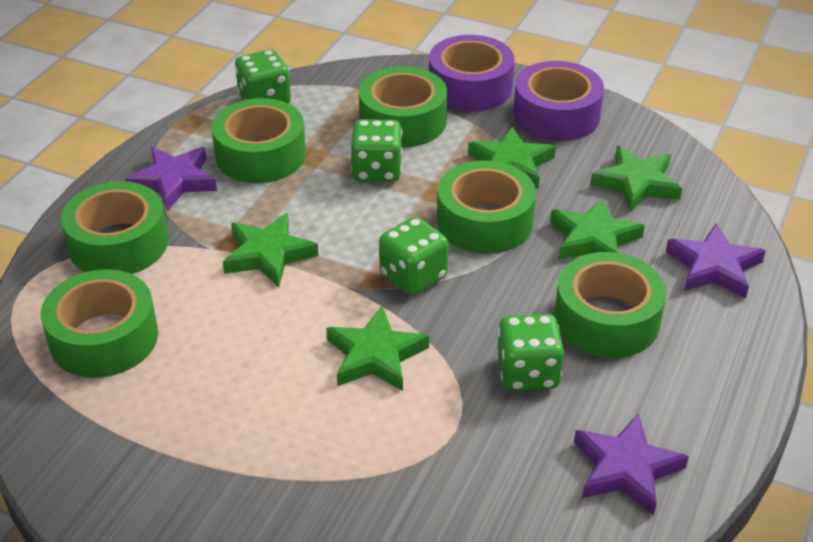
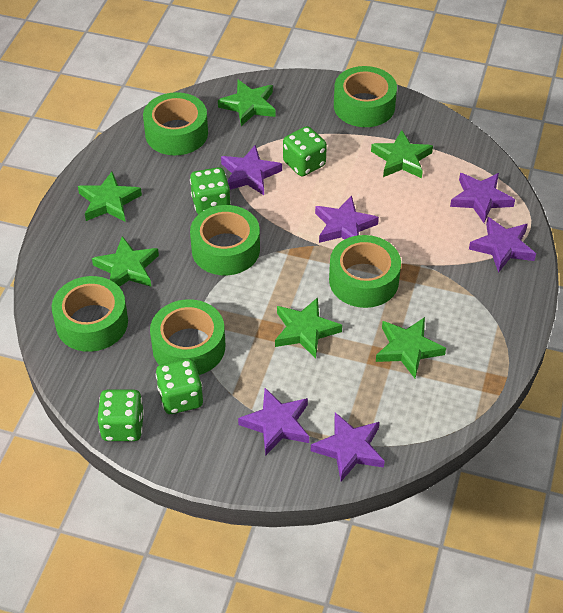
green star: 5 -> 6
purple star: 3 -> 6
purple tape: 2 -> 0

